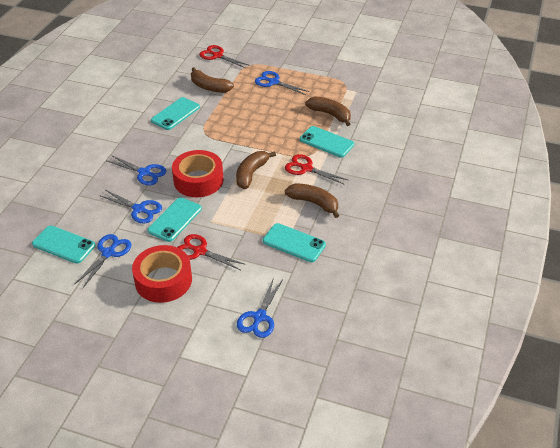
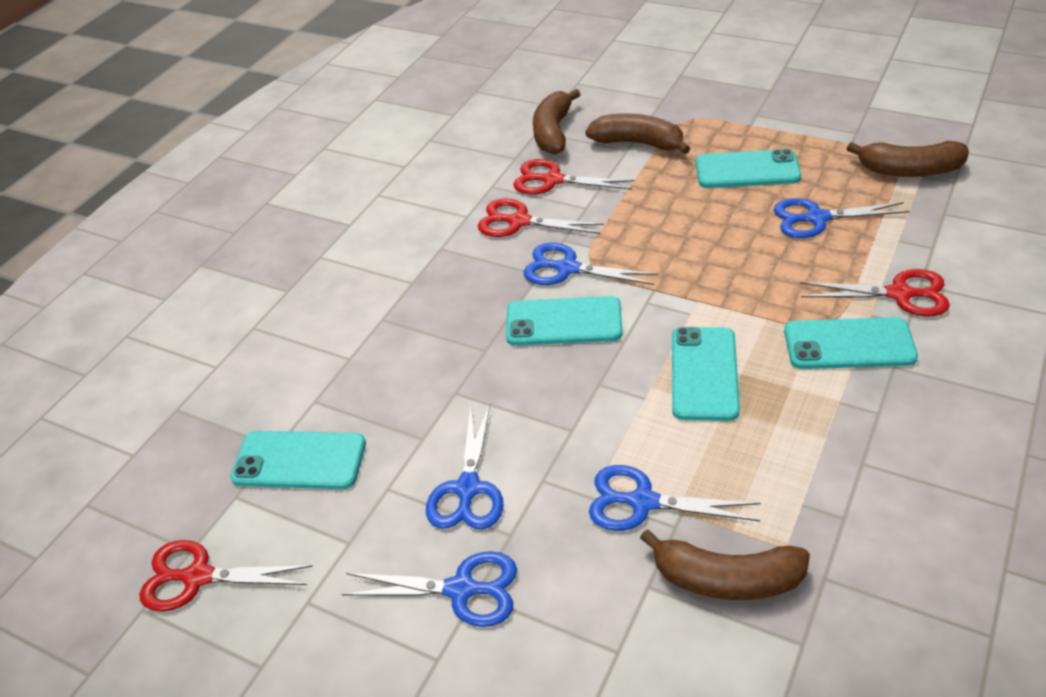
red scissors: 3 -> 4
red tape: 2 -> 0

